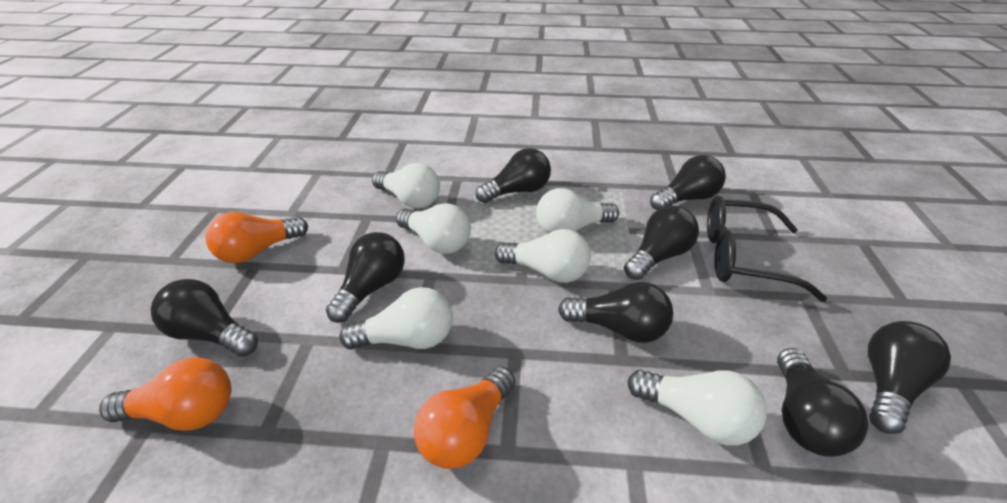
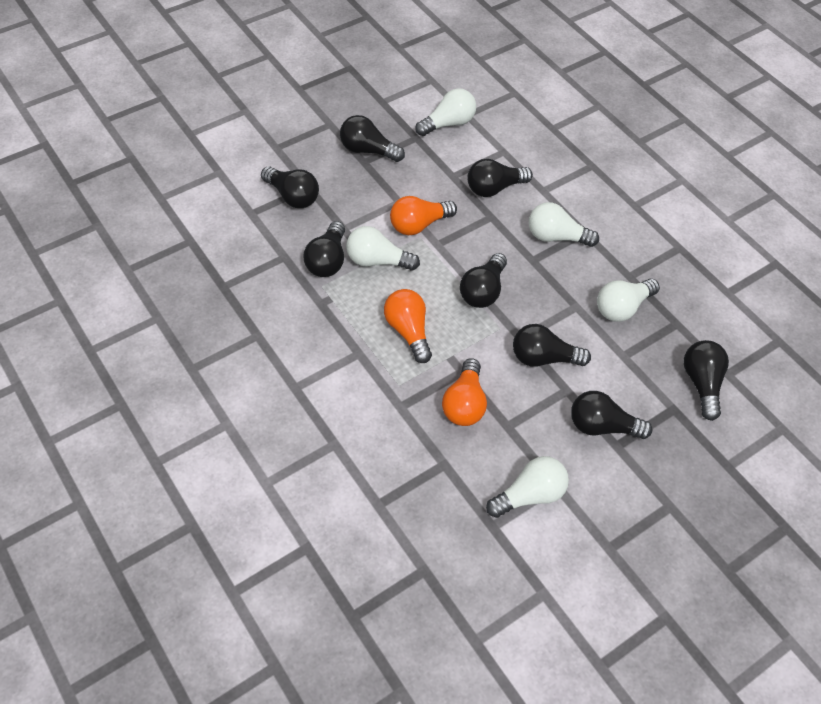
black glasses: 1 -> 0
white light bulb: 6 -> 5

